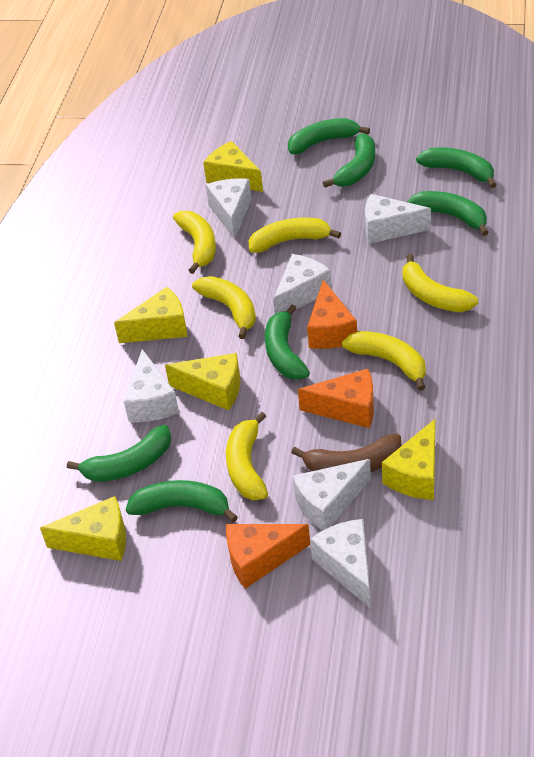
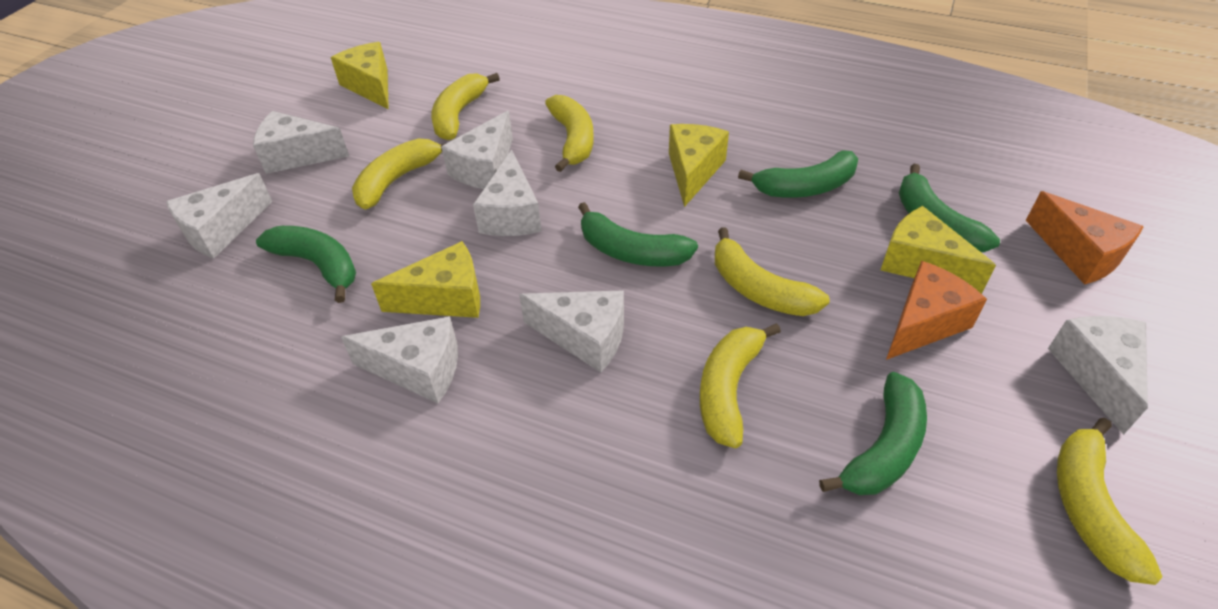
brown banana: 1 -> 0
green banana: 7 -> 5
orange cheese: 3 -> 2
white cheese: 6 -> 7
yellow cheese: 5 -> 4

